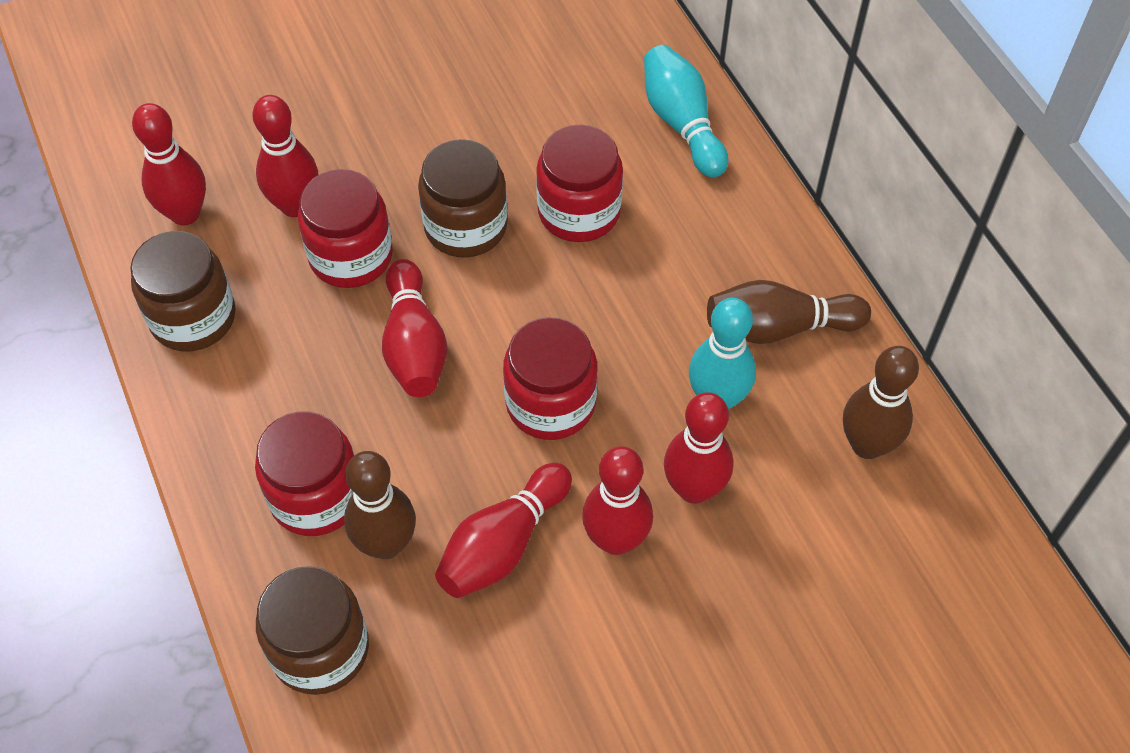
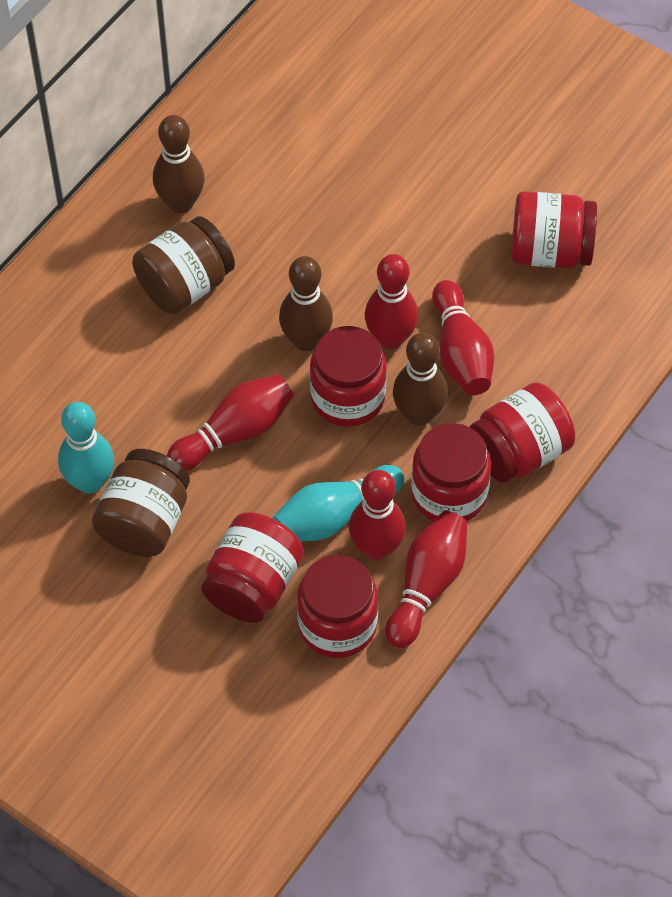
brown jar: 3 -> 2
red bowling pin: 6 -> 5
red jar: 4 -> 6

